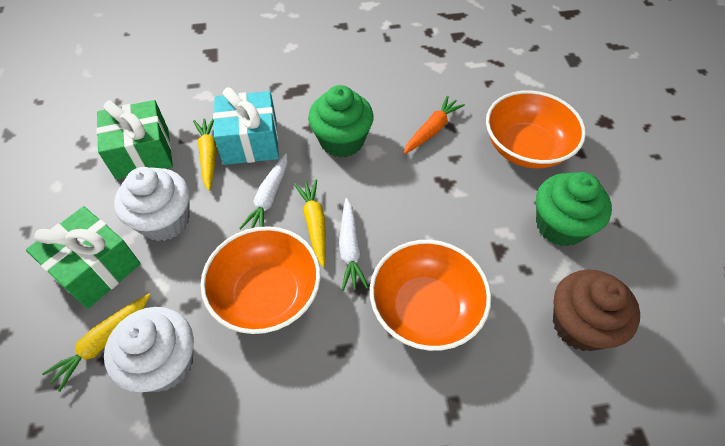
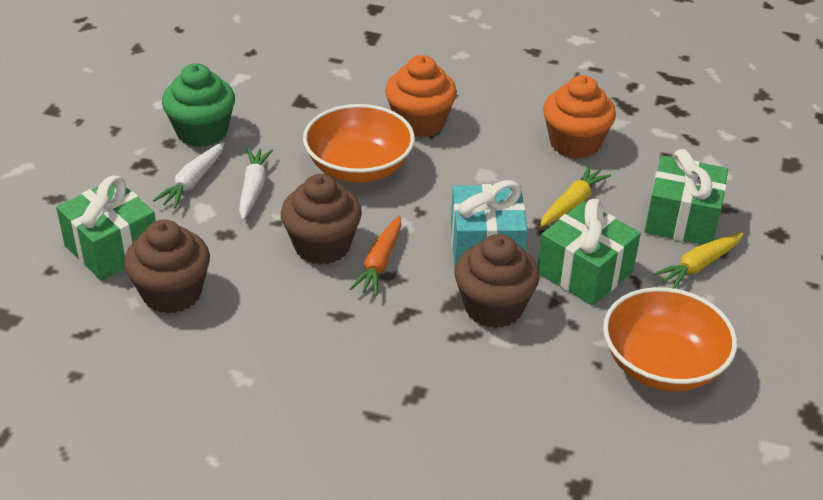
brown cupcake: 1 -> 3
green cupcake: 2 -> 1
green gift: 2 -> 3
orange bowl: 3 -> 2
orange cupcake: 0 -> 2
white cupcake: 2 -> 0
yellow carrot: 3 -> 2

